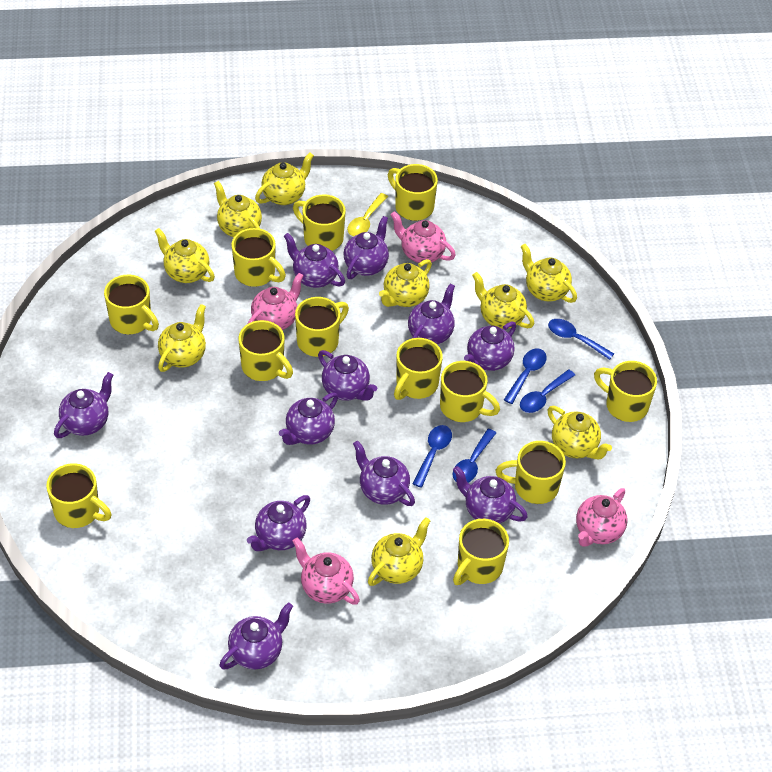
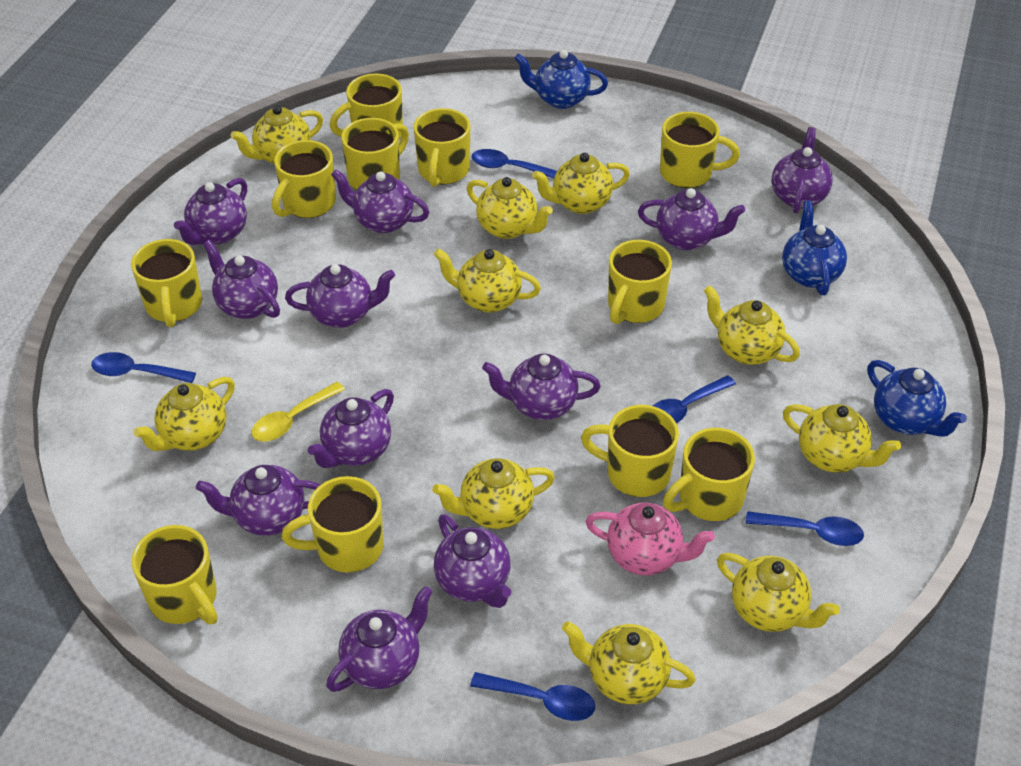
blue teapot: 0 -> 3
pink teapot: 4 -> 1
yellow mug: 12 -> 11
yellow teapot: 9 -> 10

